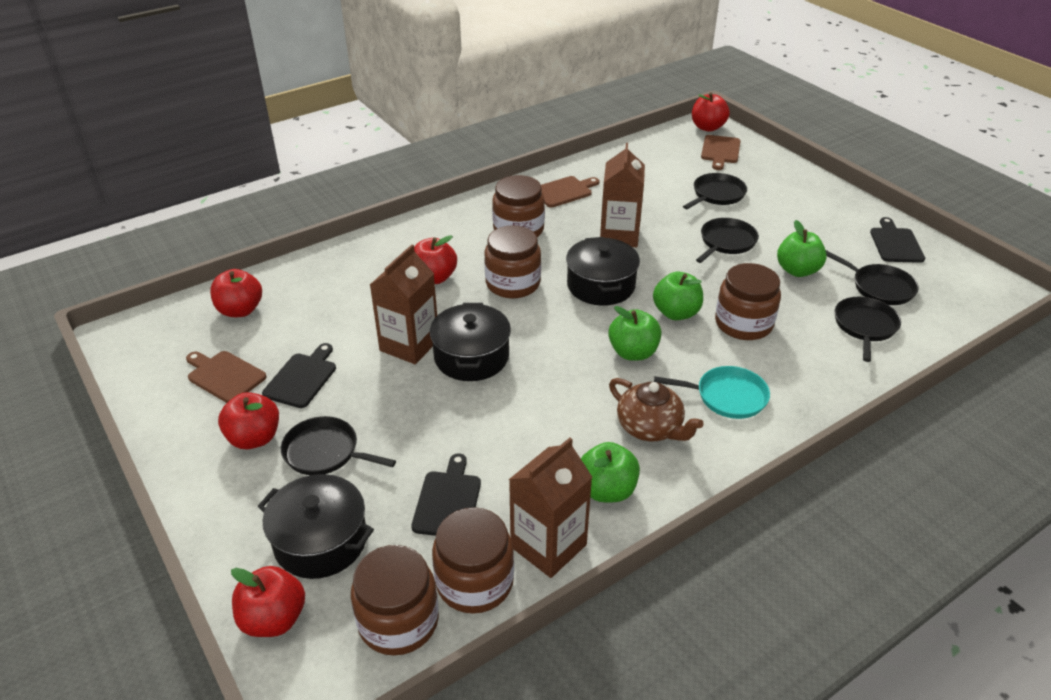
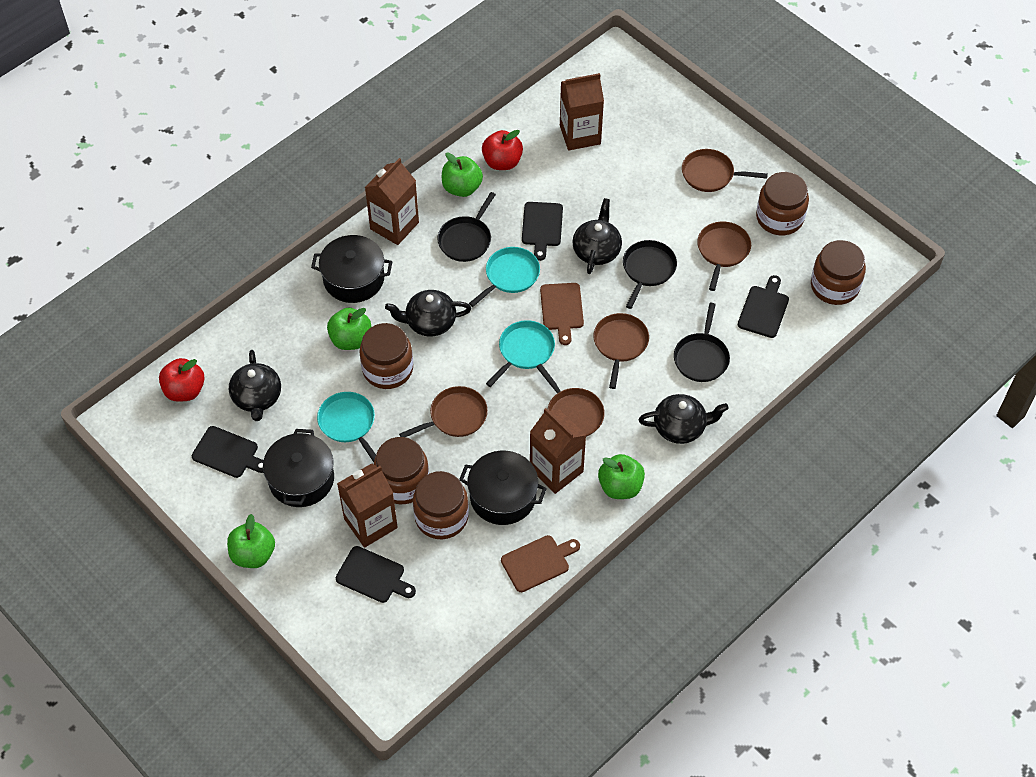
black cutting board: 3 -> 4
black pan: 5 -> 3
black teapot: 0 -> 4
brown carton: 3 -> 4
brown cutting board: 3 -> 2
brown pan: 0 -> 5
brown teapot: 1 -> 0
red apple: 5 -> 2
turquoise pan: 1 -> 3

